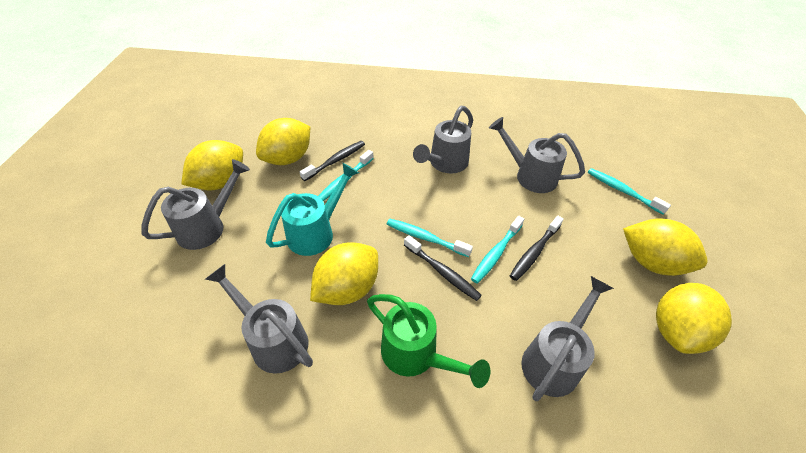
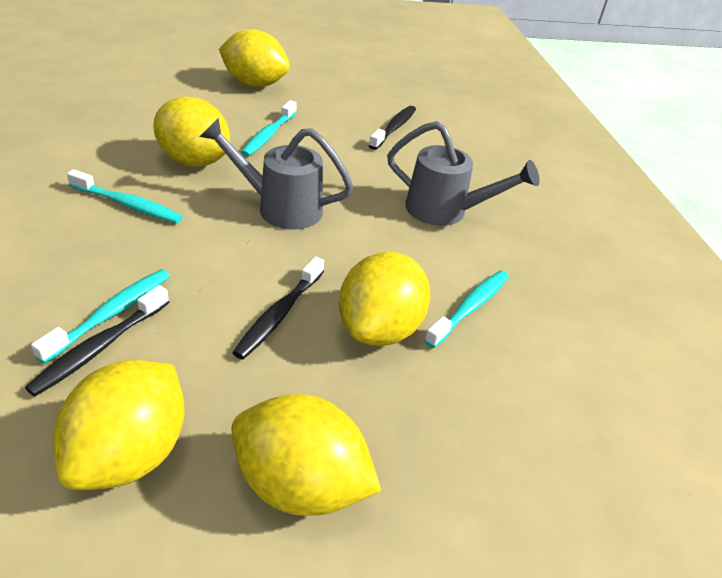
green watering can: 1 -> 0
grey watering can: 5 -> 2
turquoise watering can: 1 -> 0

